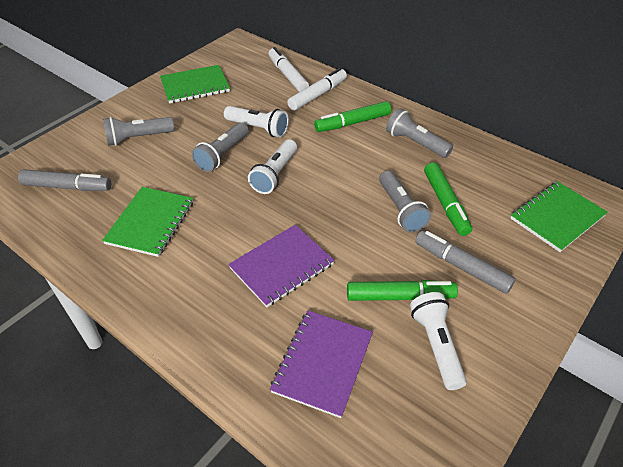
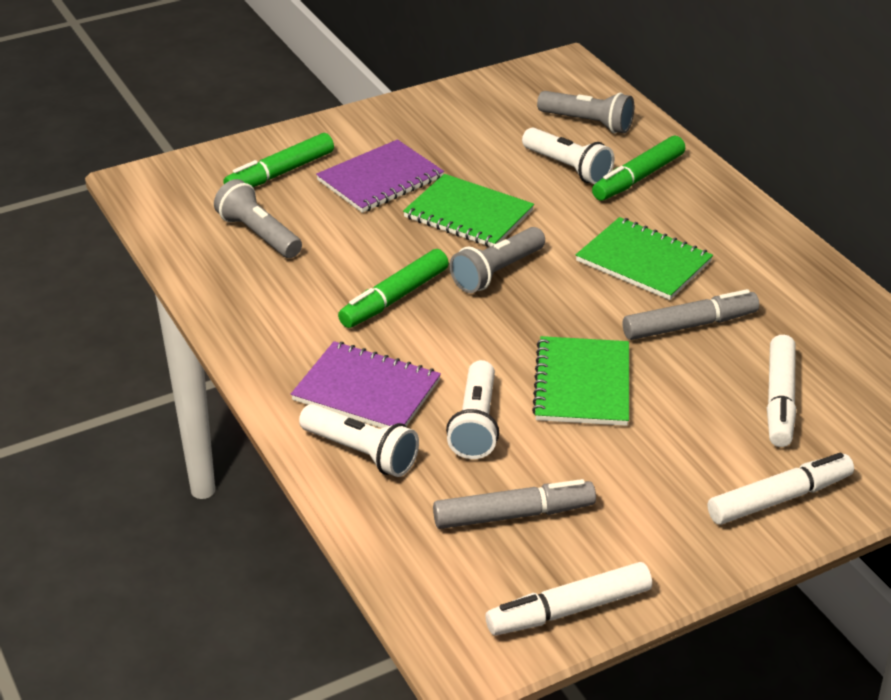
grey flashlight: 4 -> 3
white marker: 2 -> 3

